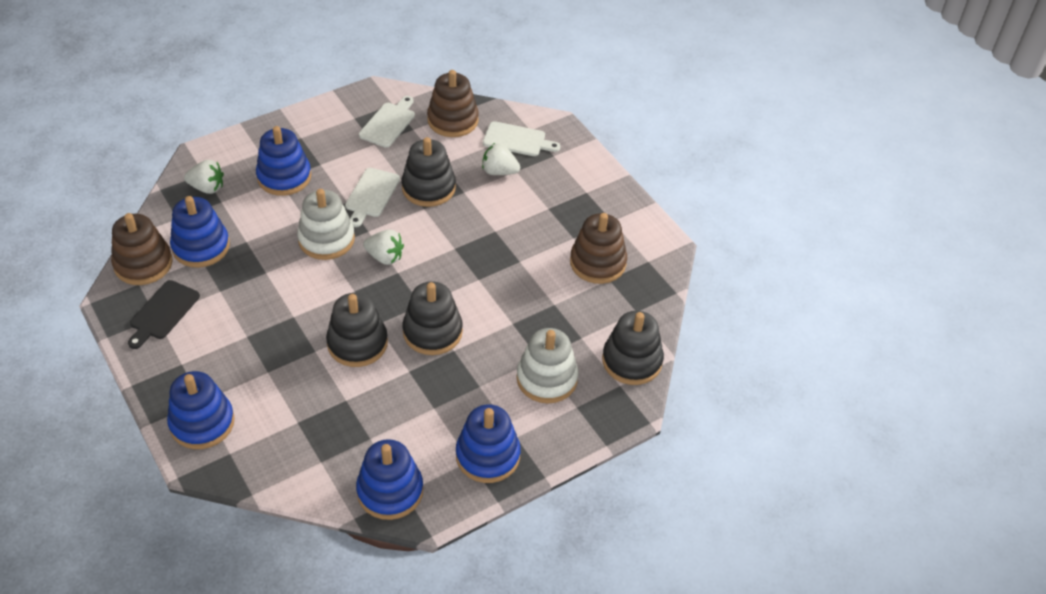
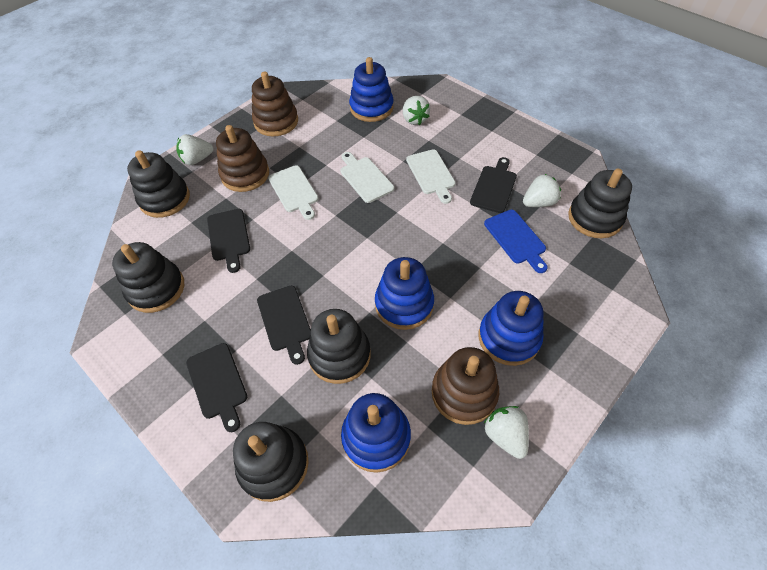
black cutting board: 1 -> 4
black stacking toy: 4 -> 5
blue cutting board: 0 -> 1
blue stacking toy: 5 -> 4
white stacking toy: 2 -> 0
white strawberry: 3 -> 4

